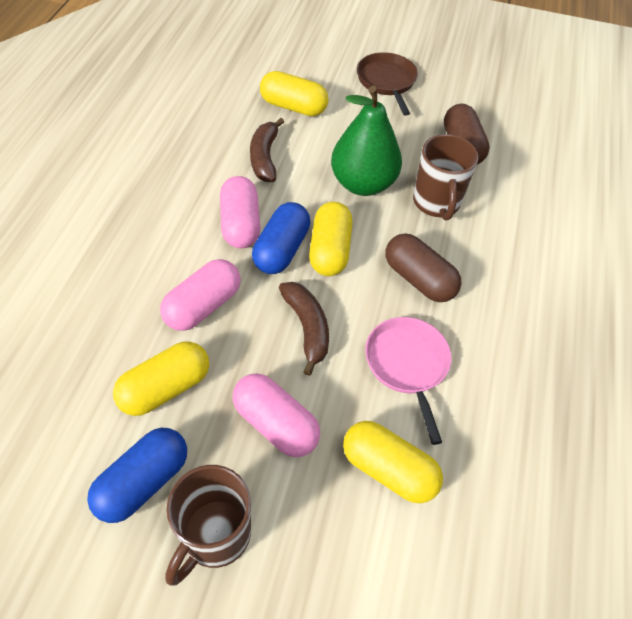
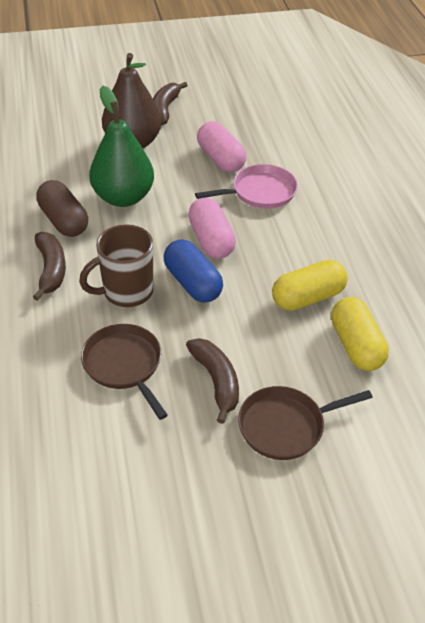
blue capsule: 2 -> 1
brown banana: 2 -> 3
brown capsule: 2 -> 1
brown mug: 2 -> 1
brown pan: 1 -> 2
brown pear: 0 -> 1
pink capsule: 3 -> 2
yellow capsule: 4 -> 2

